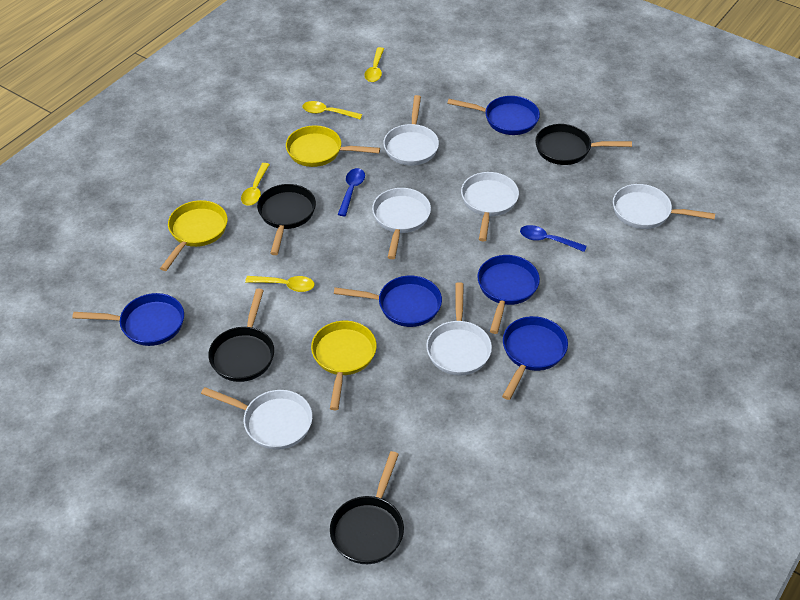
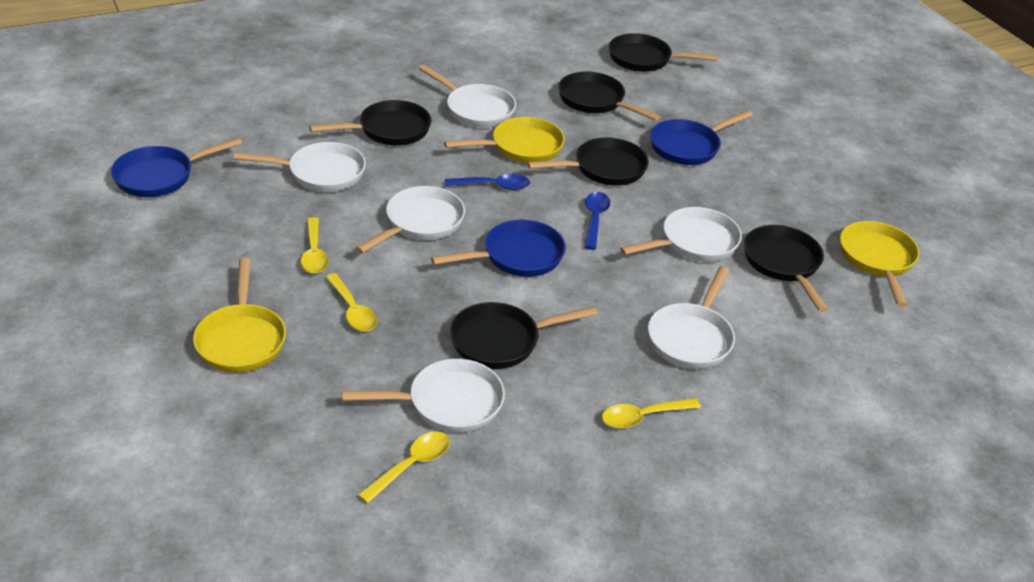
black pan: 4 -> 6
blue pan: 5 -> 3

